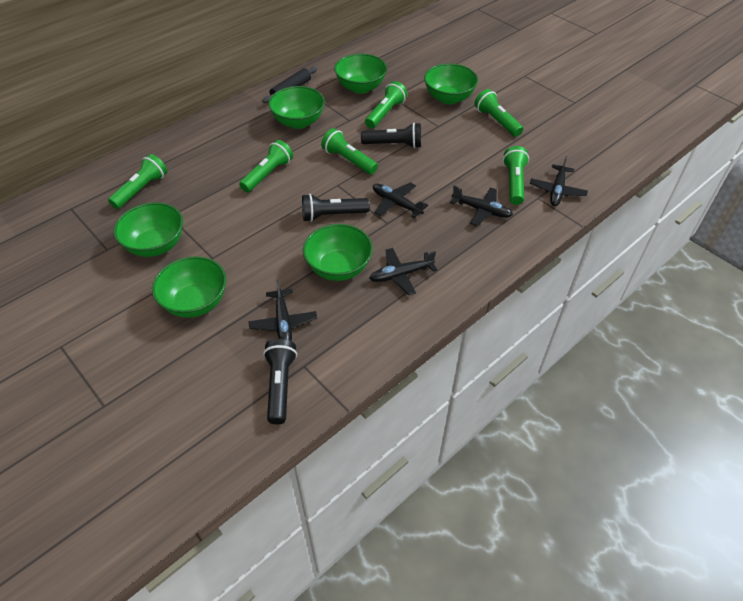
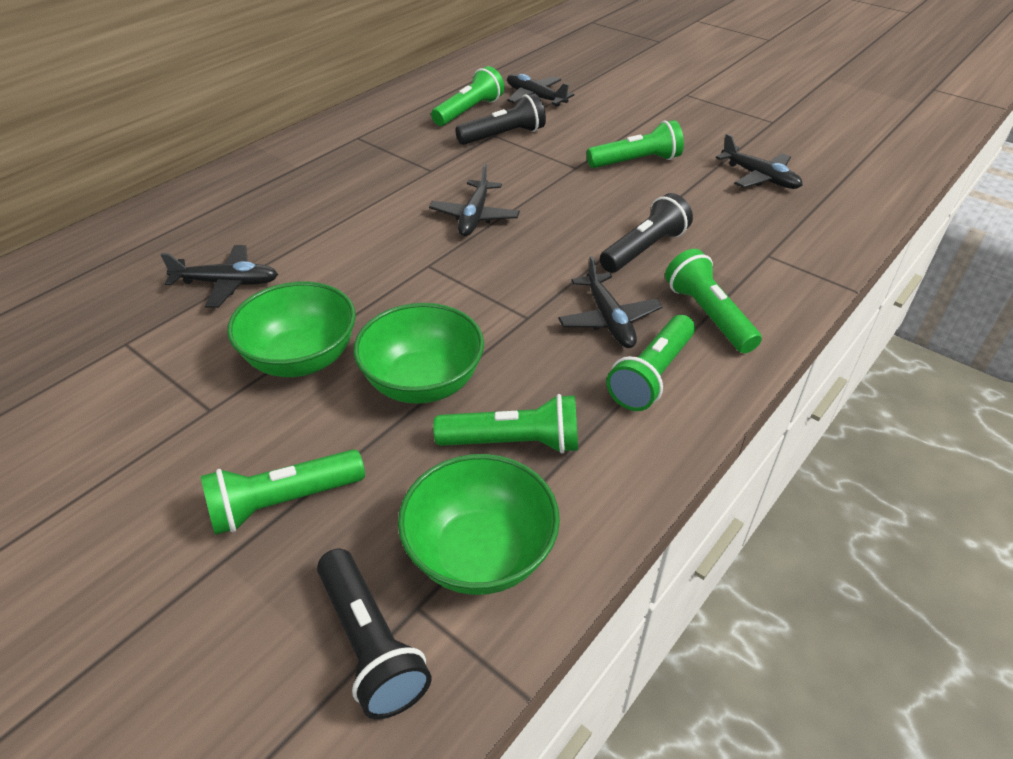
black rolling pin: 1 -> 0
green bowl: 6 -> 3

